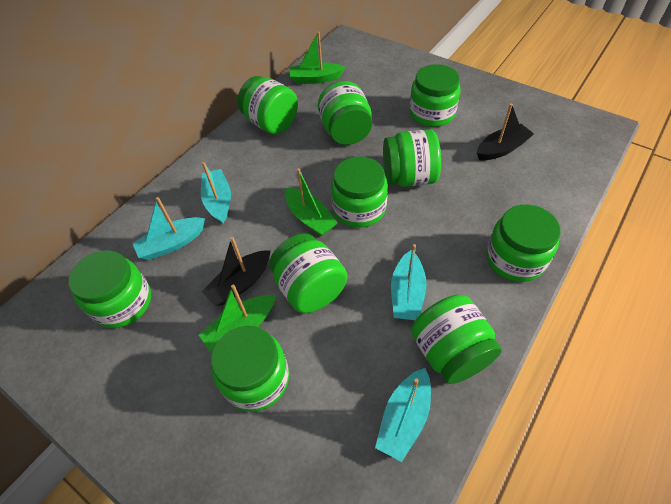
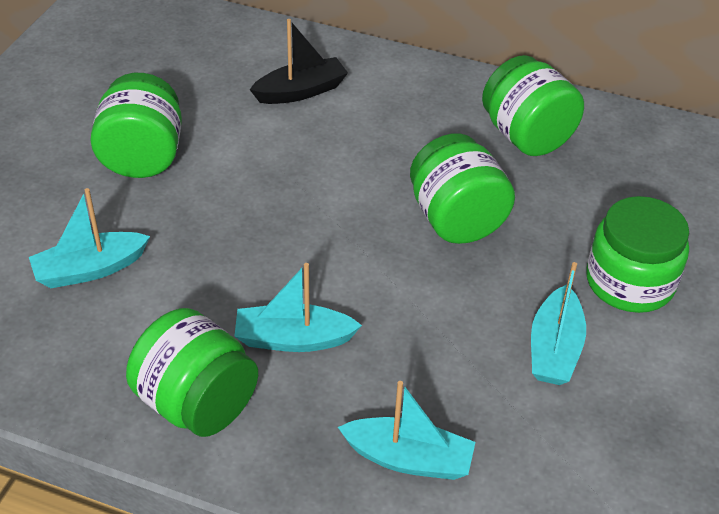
black boat: 2 -> 1
green boat: 3 -> 0
green jar: 10 -> 5

